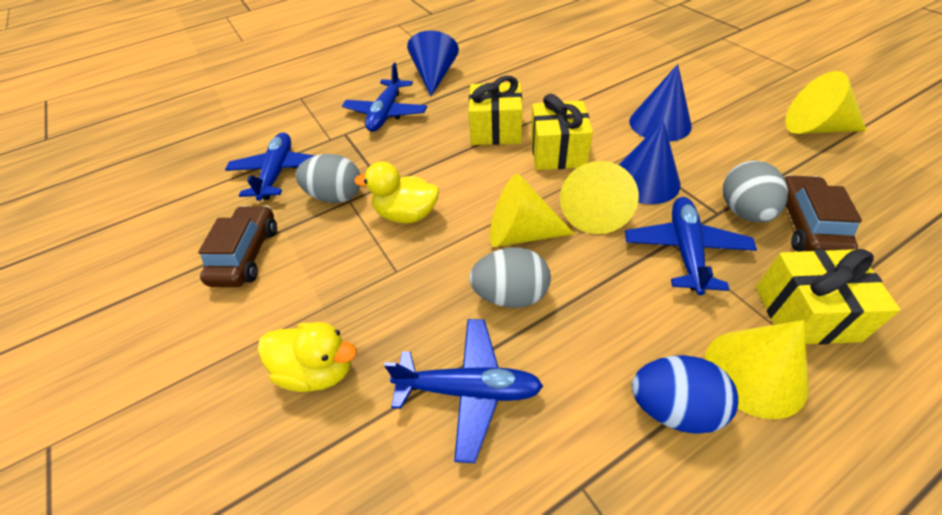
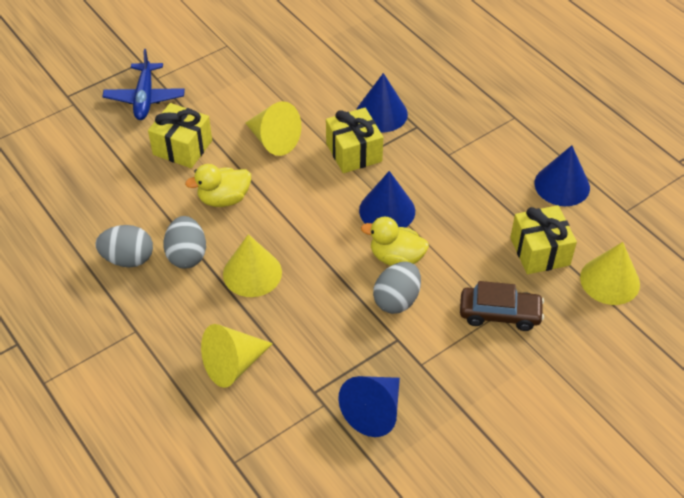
blue cone: 3 -> 4
blue egg: 1 -> 0
blue plane: 4 -> 1
brown car: 2 -> 1

